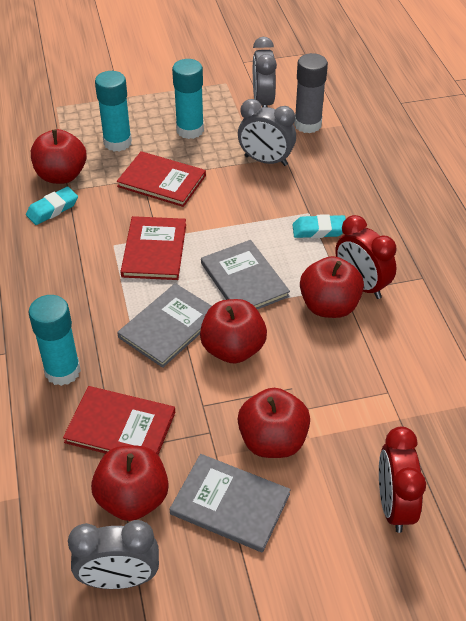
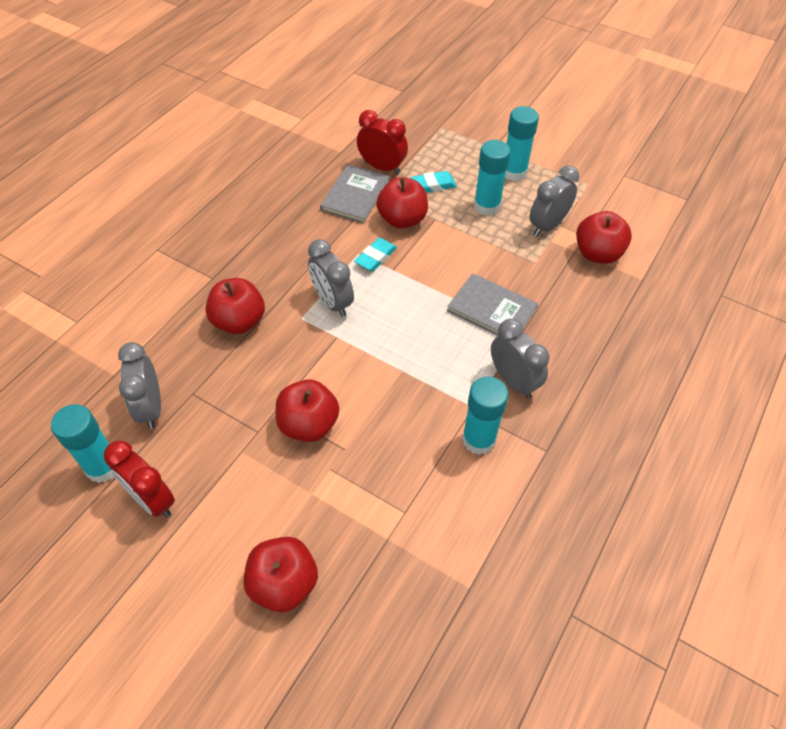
grey book: 3 -> 2
grey clock: 3 -> 4
grey glue stick: 1 -> 0
red book: 3 -> 0
turquoise glue stick: 3 -> 4

